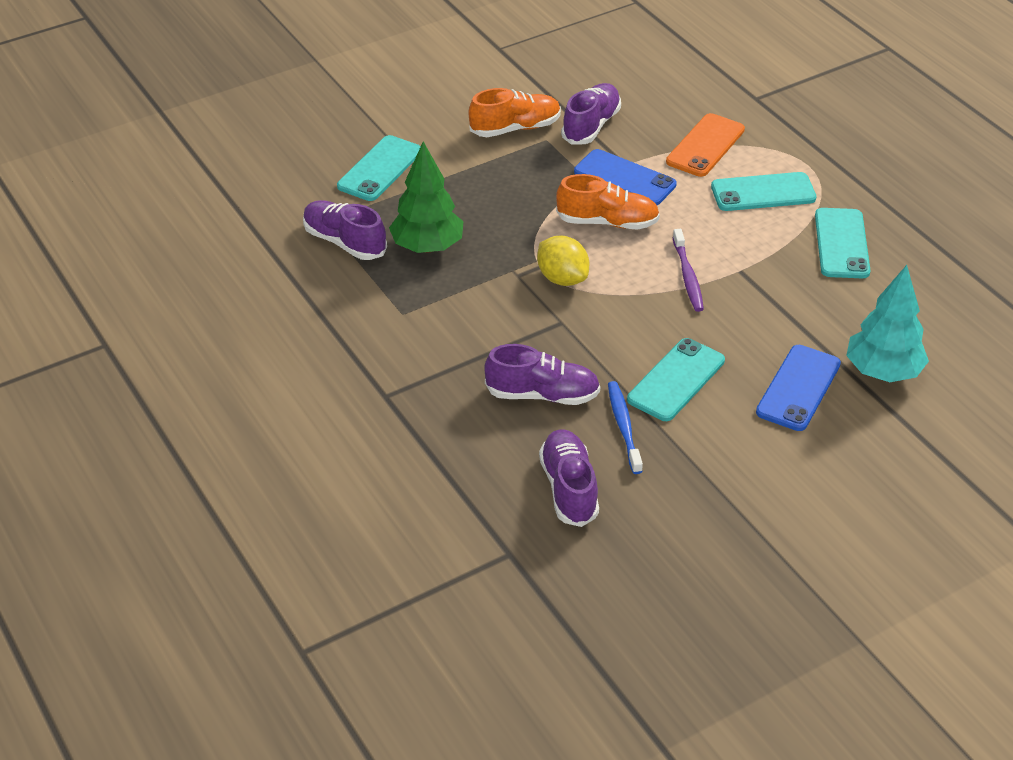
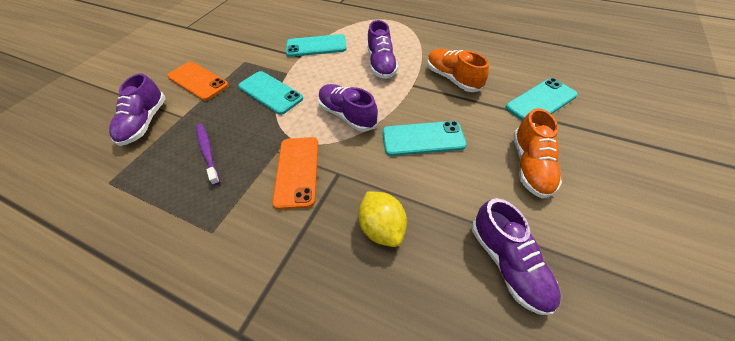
blue phone: 2 -> 0
blue toothbrush: 1 -> 0
green tree: 1 -> 0
orange phone: 1 -> 2
turquoise tree: 1 -> 0

